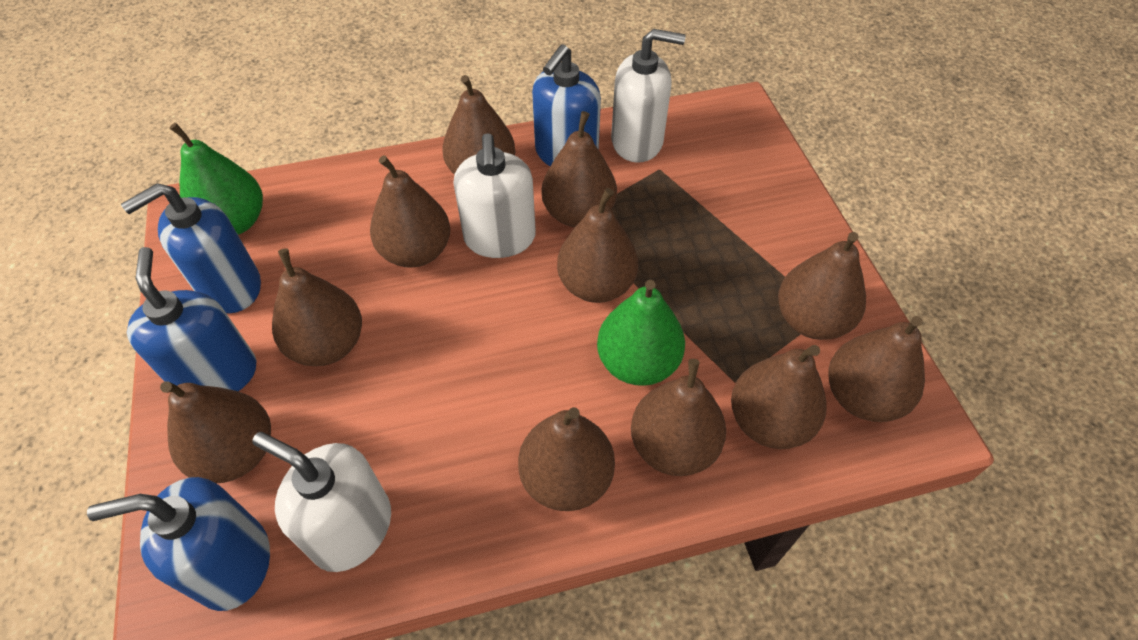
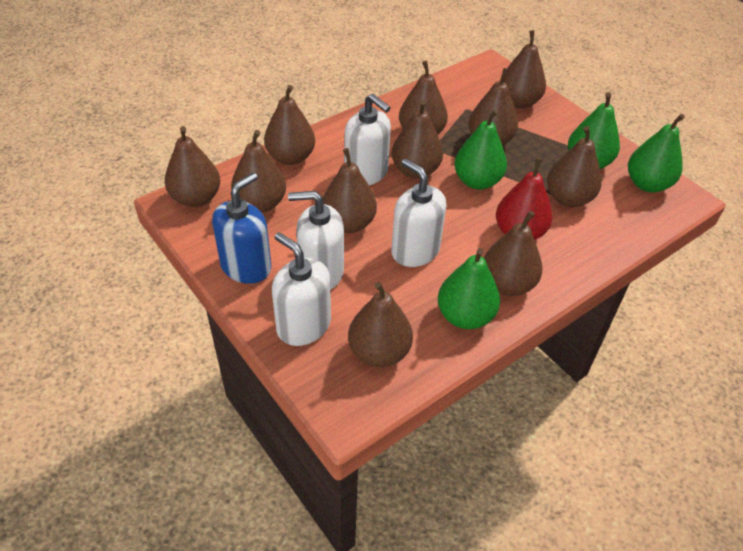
blue soap dispenser: 4 -> 1
green pear: 2 -> 4
red pear: 0 -> 1
white soap dispenser: 3 -> 4

